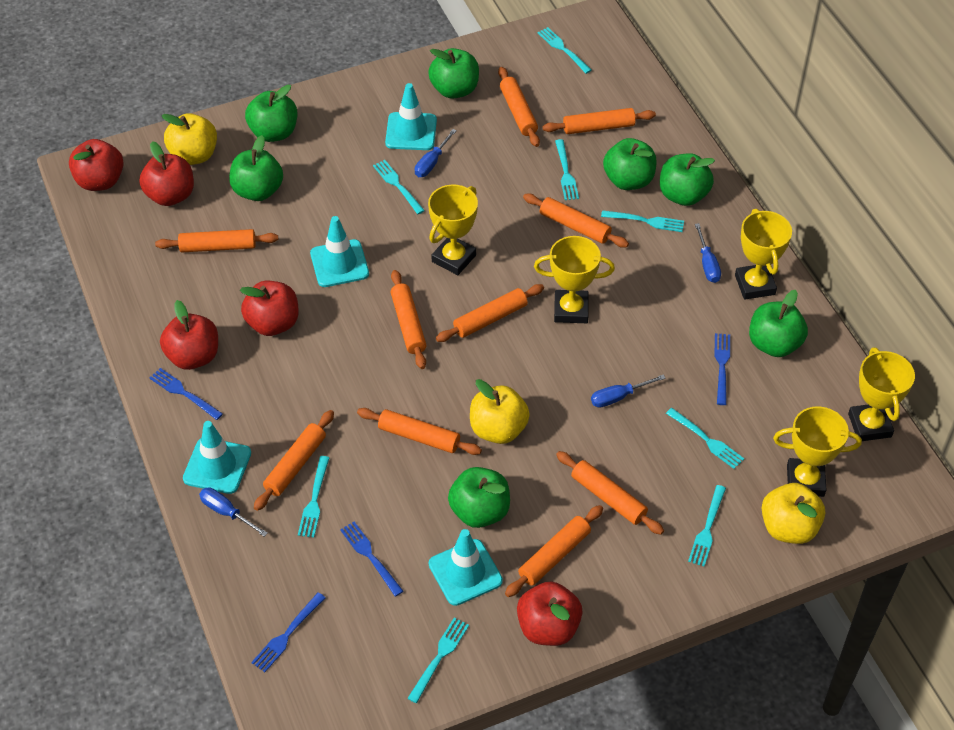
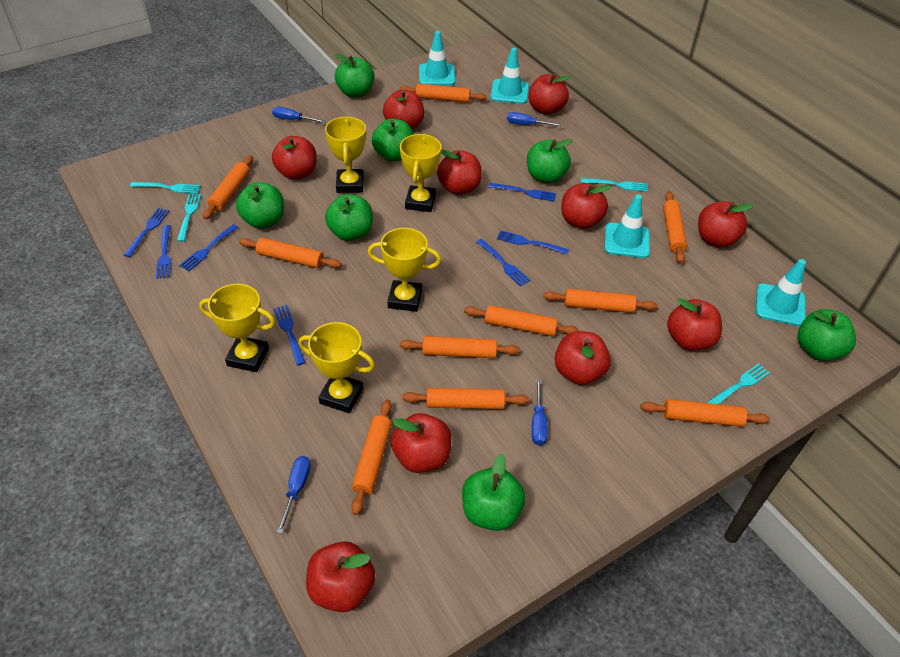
blue fork: 4 -> 7
red apple: 5 -> 10
turquoise fork: 8 -> 4
yellow apple: 3 -> 0

